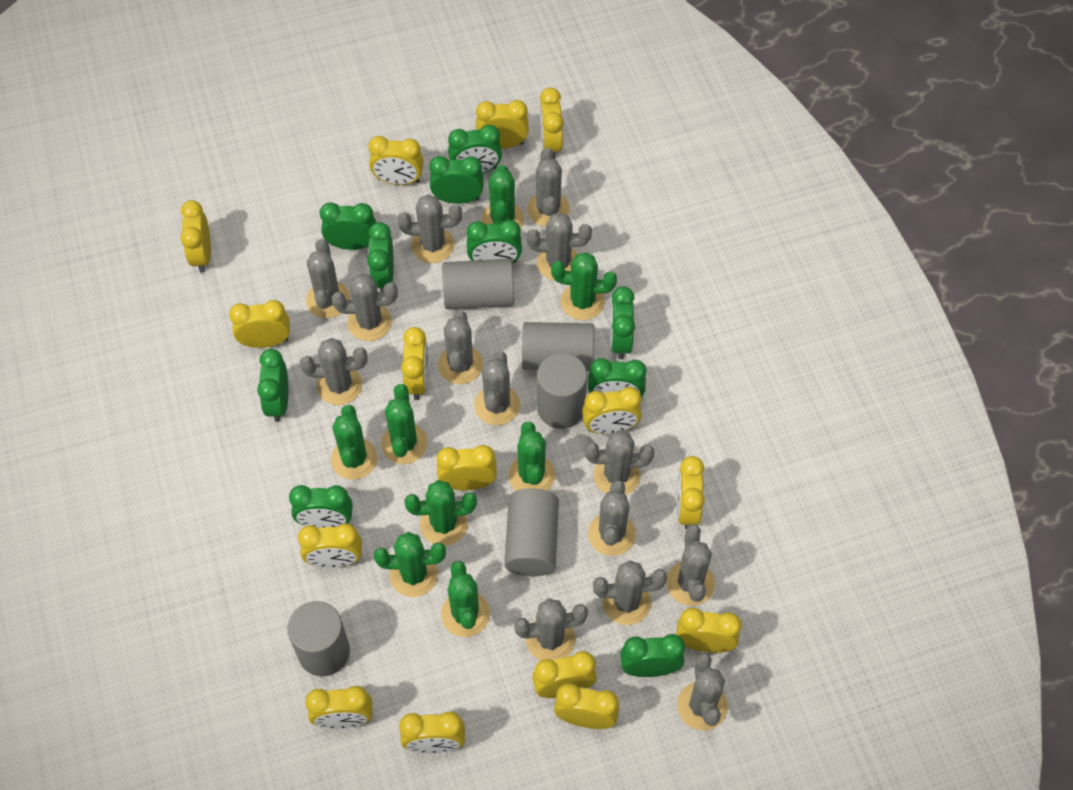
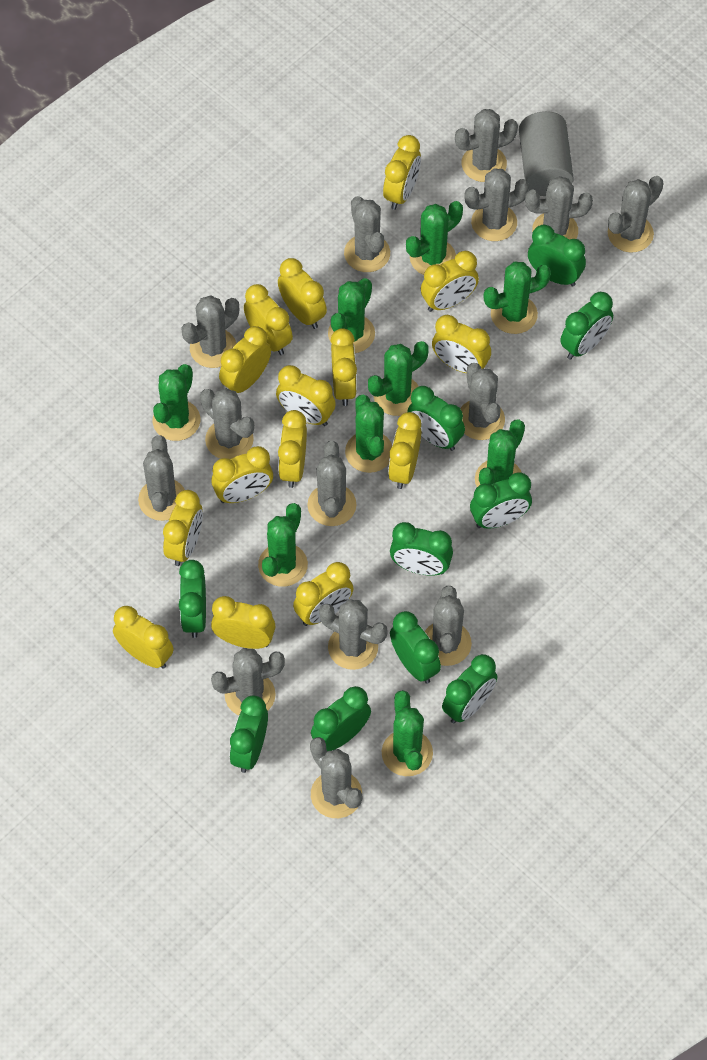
green cactus: 8 -> 9
grey cylinder: 5 -> 1

